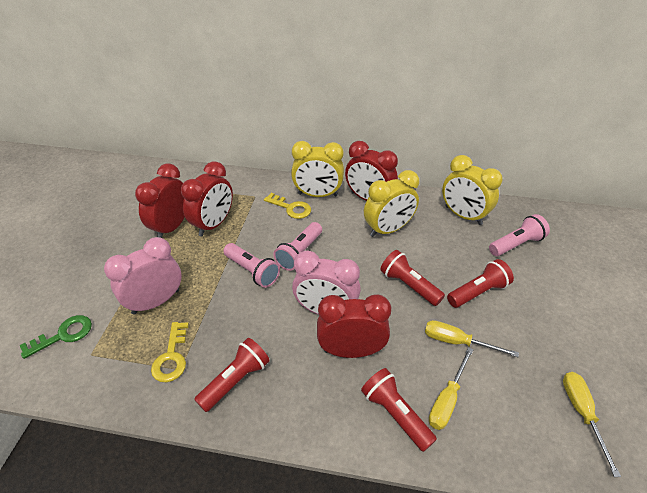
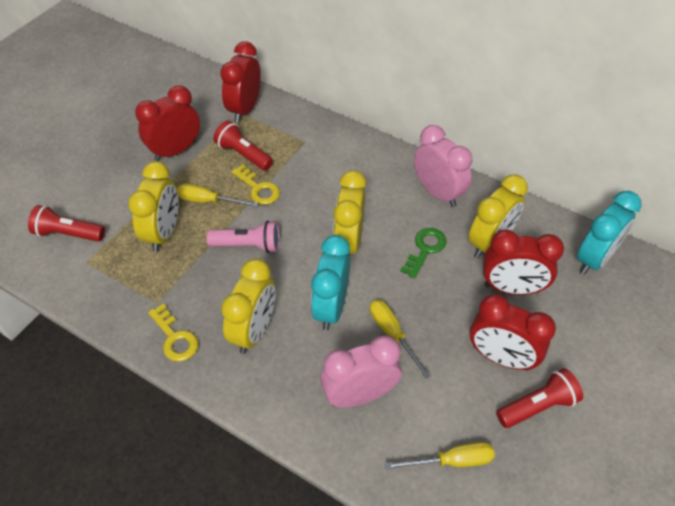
pink flashlight: 3 -> 1
red flashlight: 4 -> 3
turquoise clock: 0 -> 2
yellow clock: 3 -> 4

